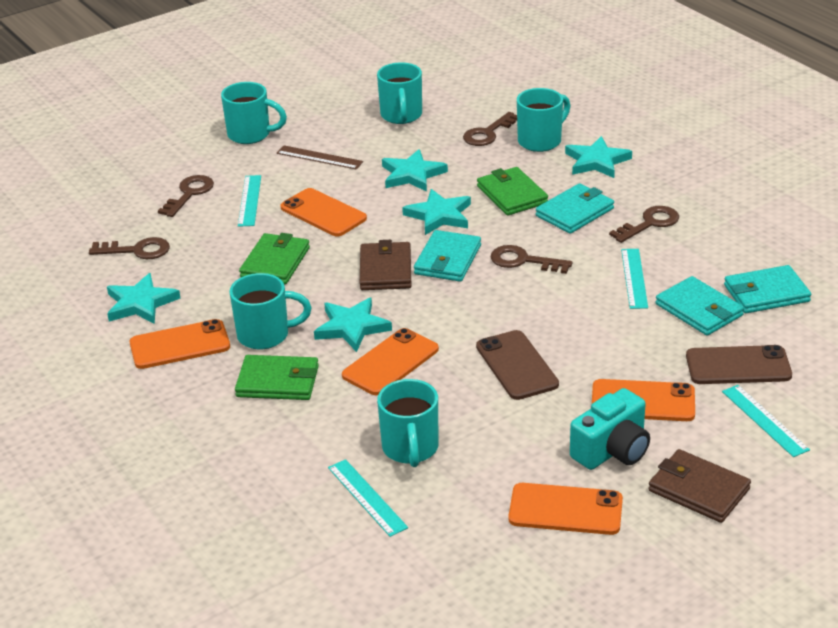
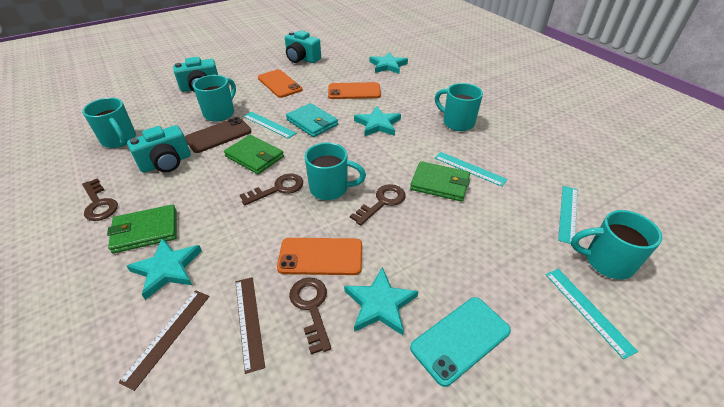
brown key: 5 -> 4
brown phone: 2 -> 1
brown ruler: 1 -> 2
brown wallet: 2 -> 0
orange phone: 5 -> 3
turquoise camera: 1 -> 3
turquoise phone: 0 -> 1
turquoise star: 5 -> 4
turquoise wallet: 4 -> 1

